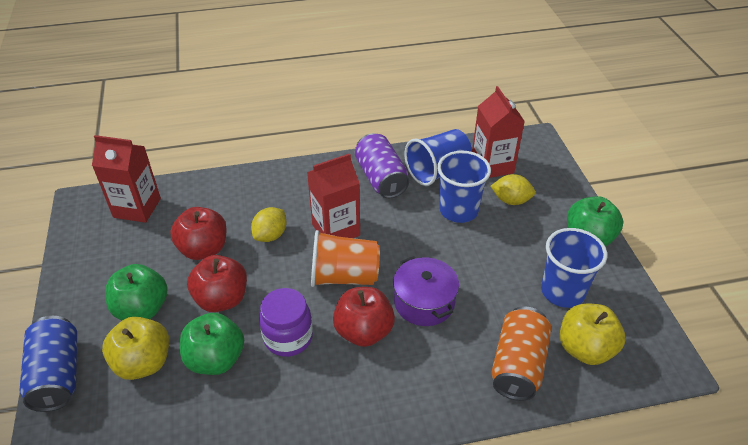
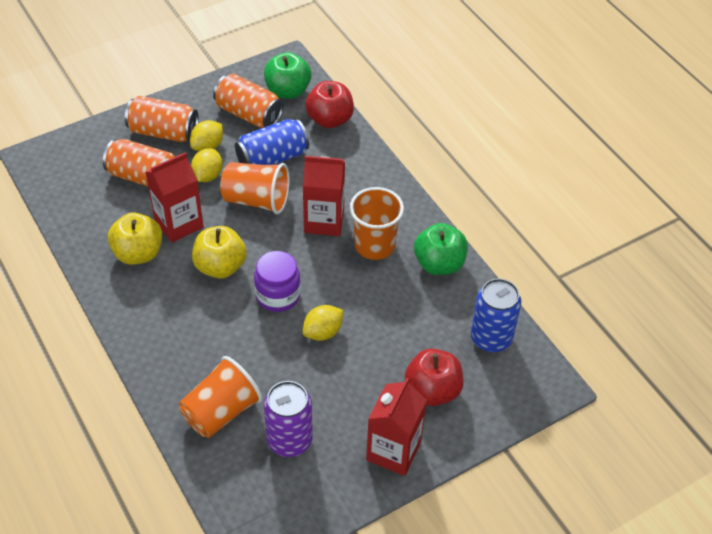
blue can: 1 -> 2
blue cup: 3 -> 0
green apple: 3 -> 2
orange can: 1 -> 3
orange cup: 1 -> 3
purple pot: 1 -> 0
red apple: 3 -> 2
yellow lemon: 2 -> 3

